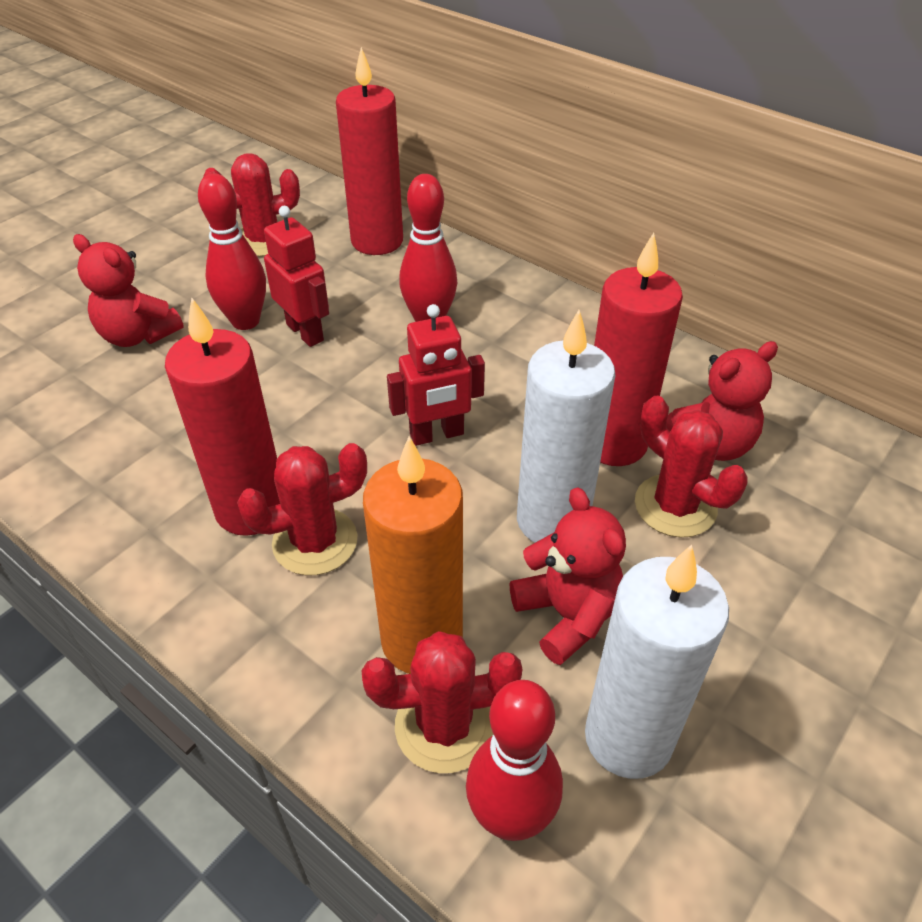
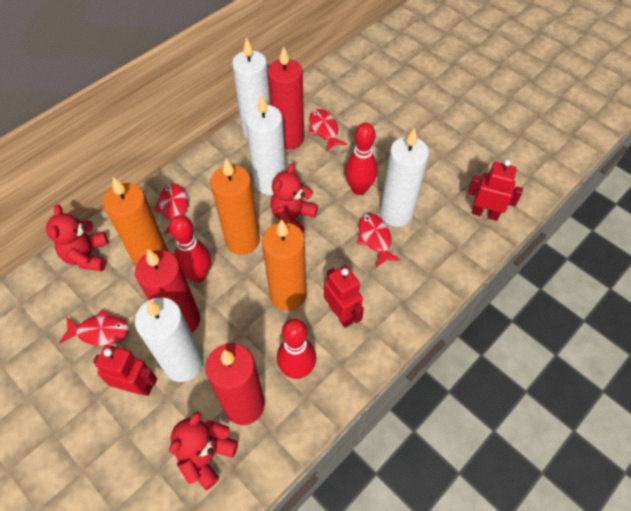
orange candle: 1 -> 3
red cactus: 4 -> 0
red fish: 0 -> 4
red robot: 2 -> 3
white candle: 2 -> 4

